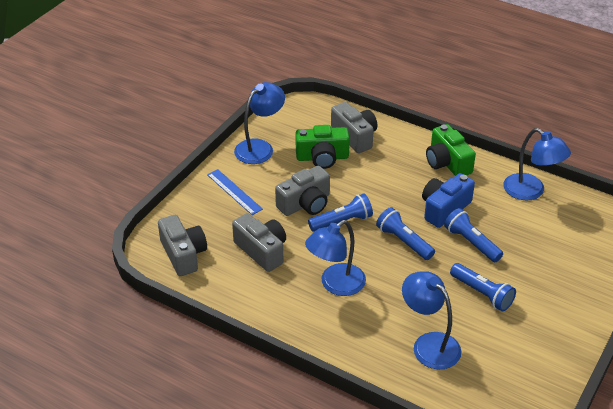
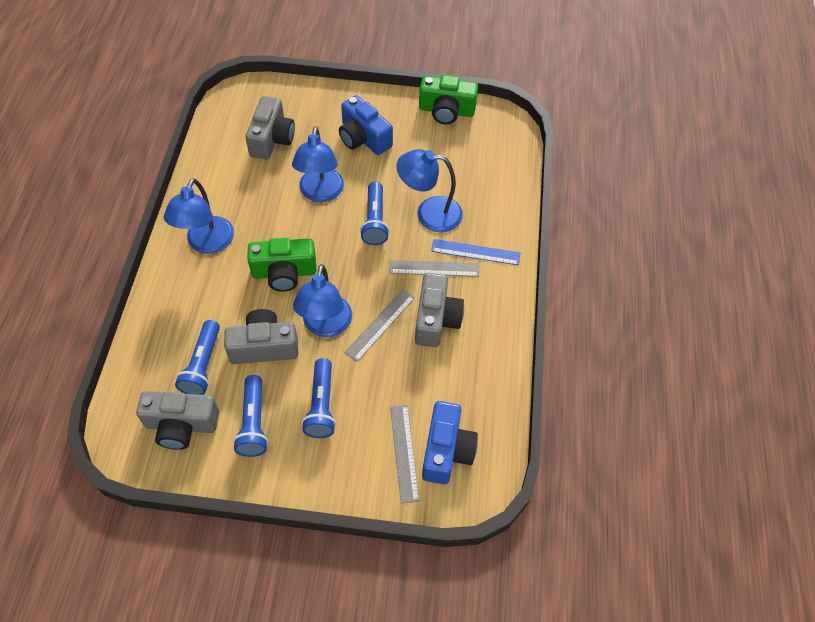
blue camera: 1 -> 2
grey ruler: 0 -> 3

